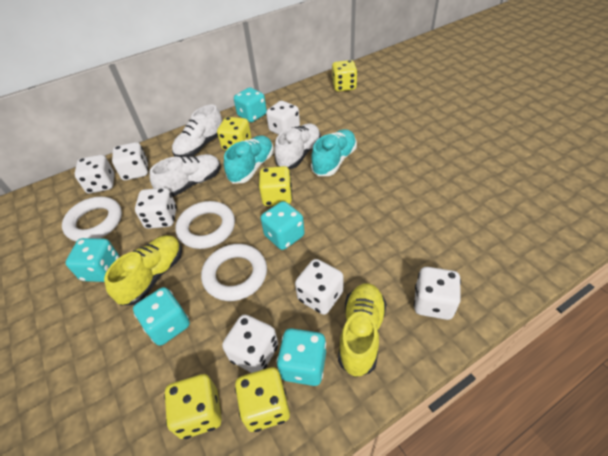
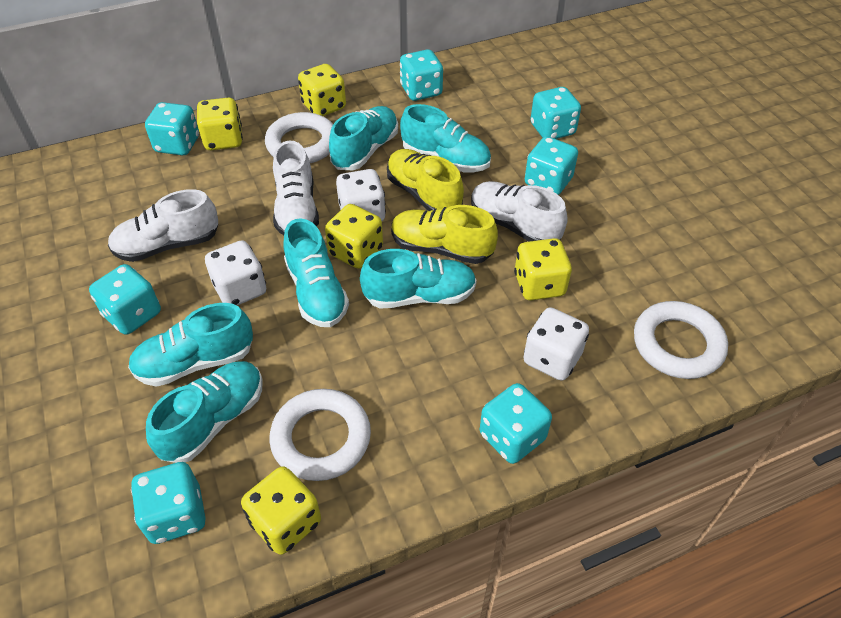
turquoise dice: 5 -> 7
turquoise shoe: 2 -> 6
white dice: 7 -> 3

